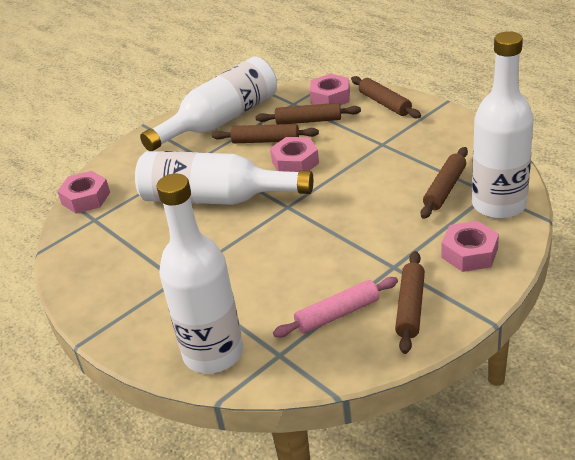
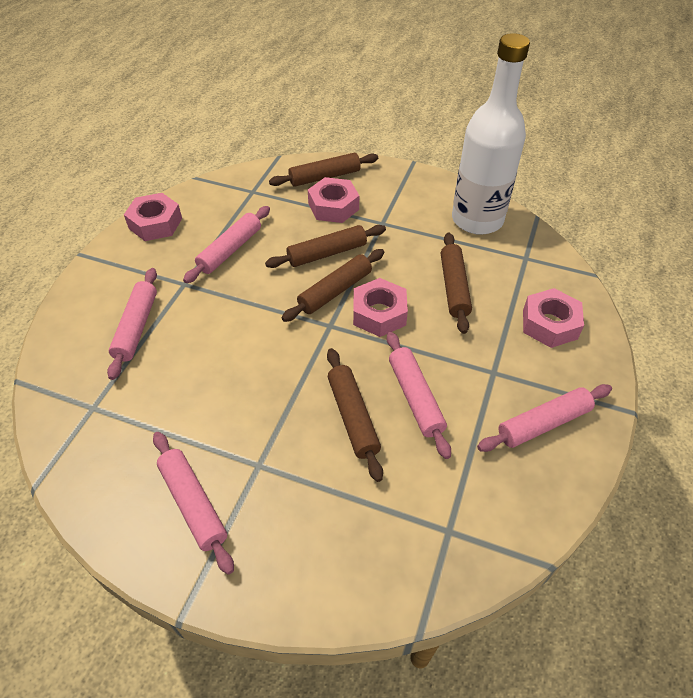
pink rolling pin: 1 -> 5
white bottle: 4 -> 1

